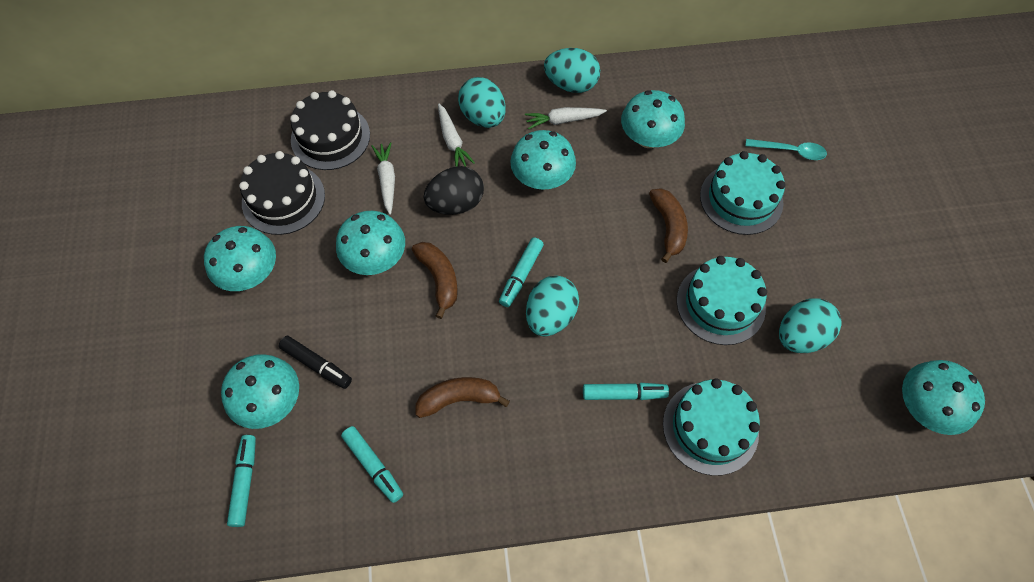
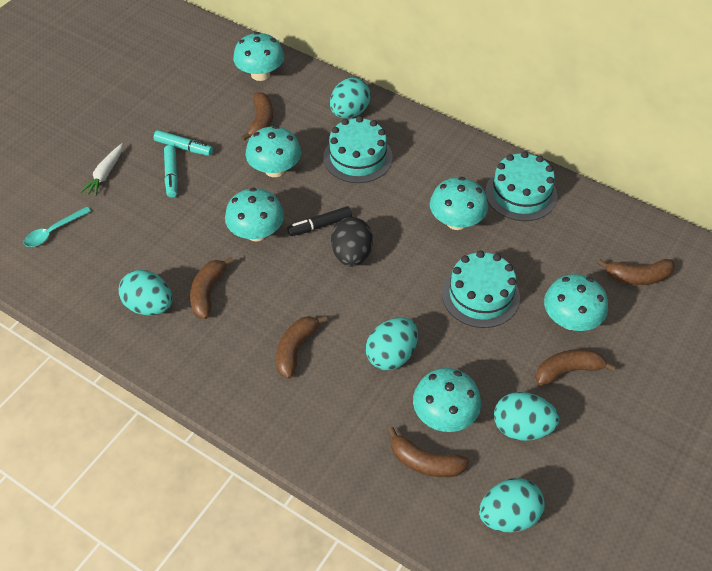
black cake: 2 -> 0
brown banana: 3 -> 6
turquoise egg: 4 -> 5
turquoise marker: 4 -> 2
white carrot: 3 -> 1

